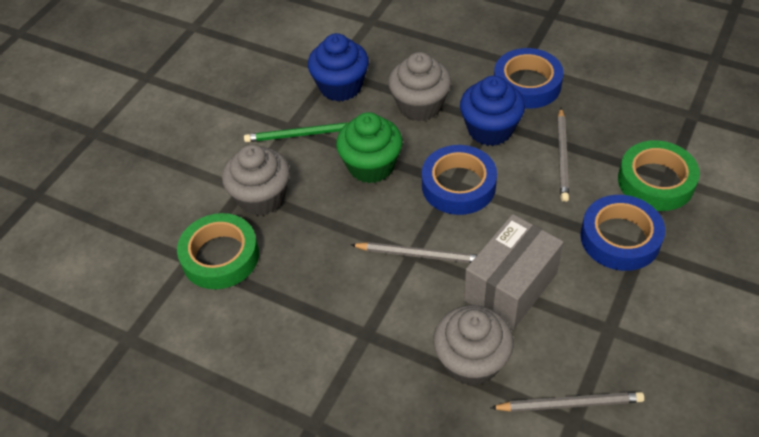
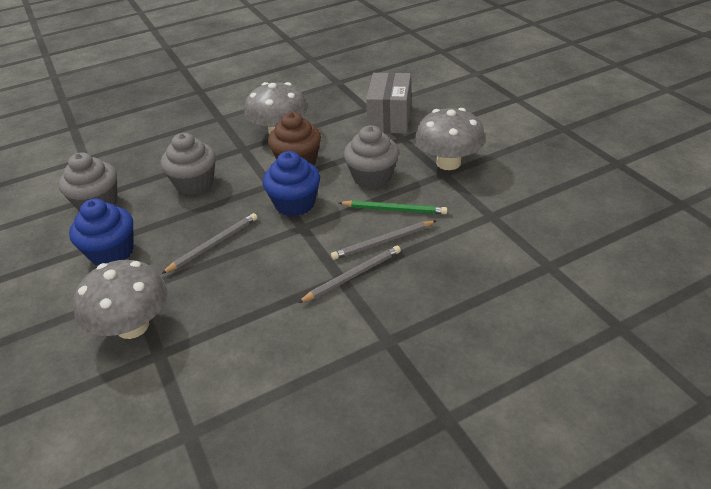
blue tape: 3 -> 0
brown cupcake: 0 -> 1
green cupcake: 1 -> 0
green tape: 2 -> 0
grey mushroom: 0 -> 3

